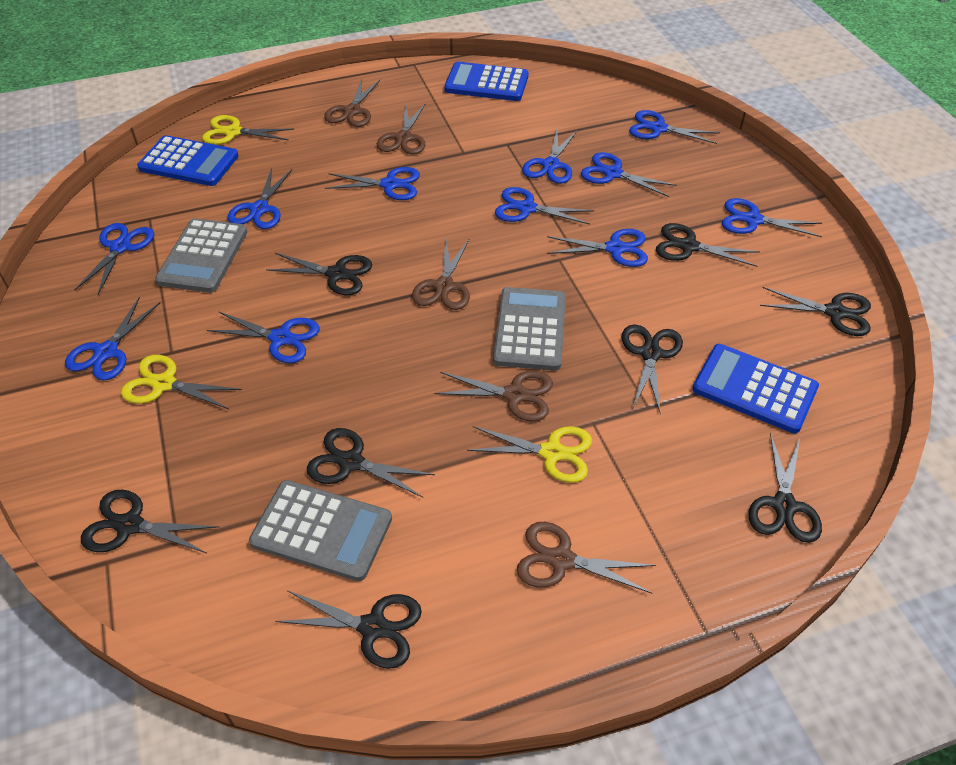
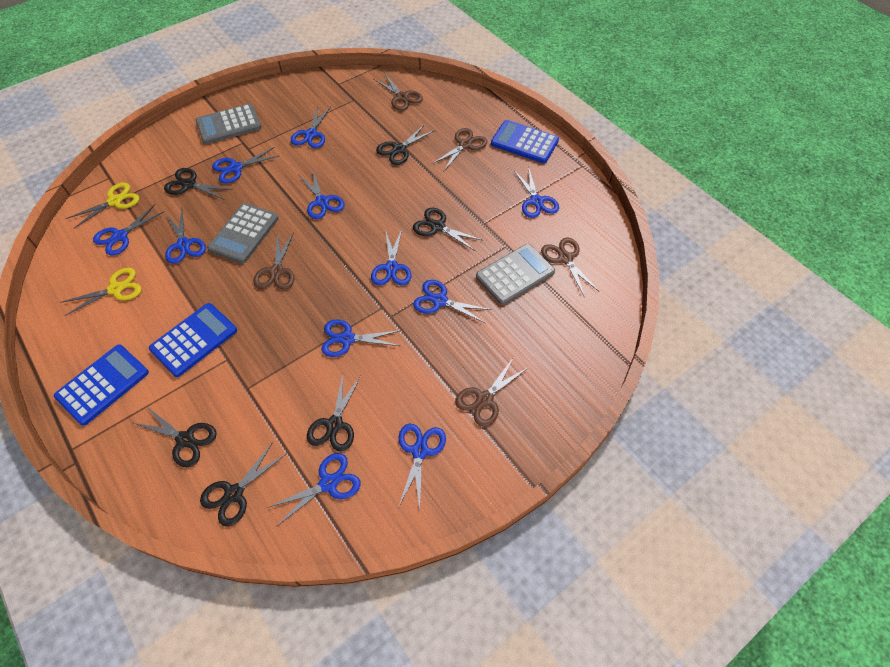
black scissors: 8 -> 6
yellow scissors: 3 -> 2

